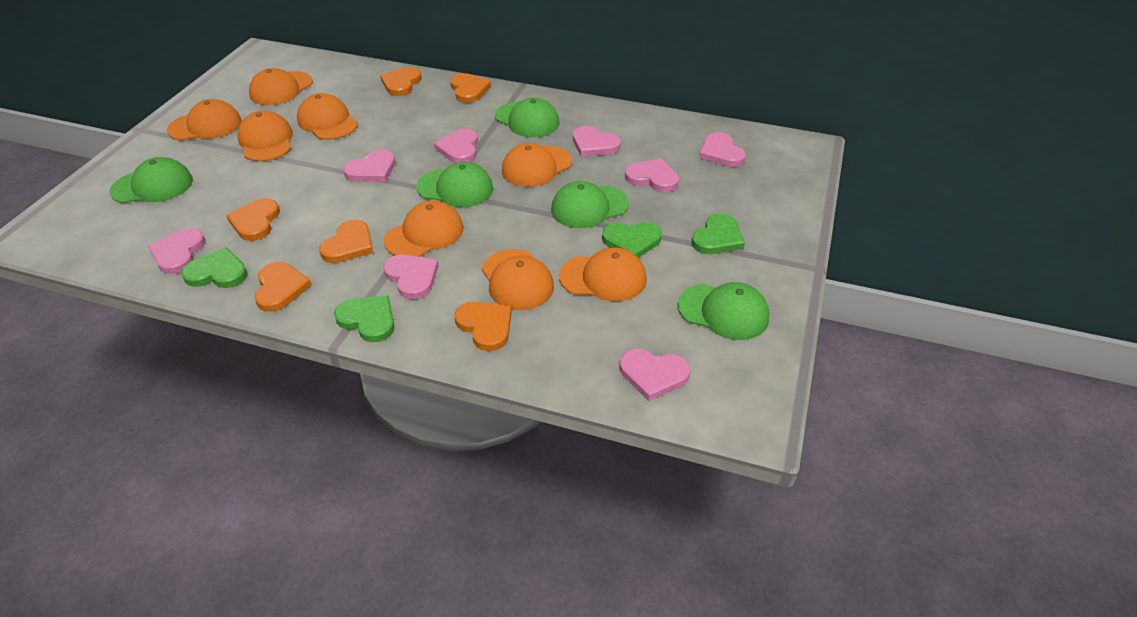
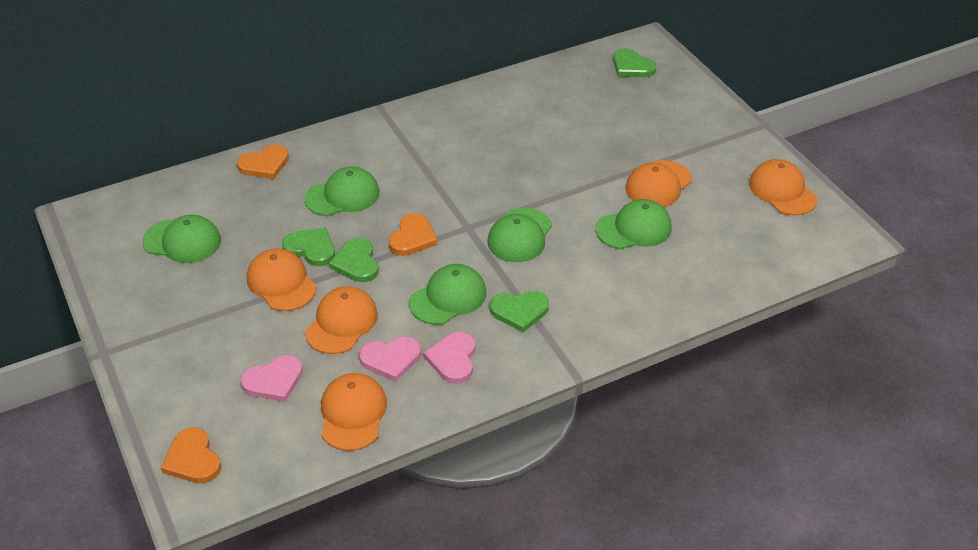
orange cap: 8 -> 5
orange heart: 6 -> 3
pink heart: 8 -> 3

